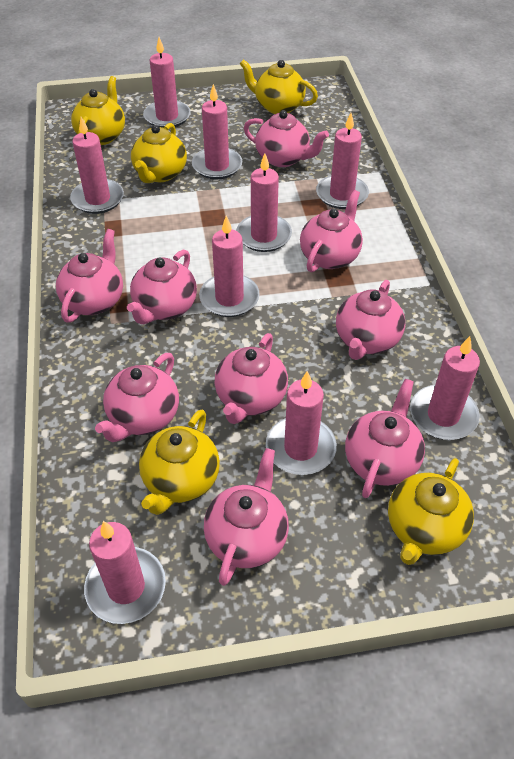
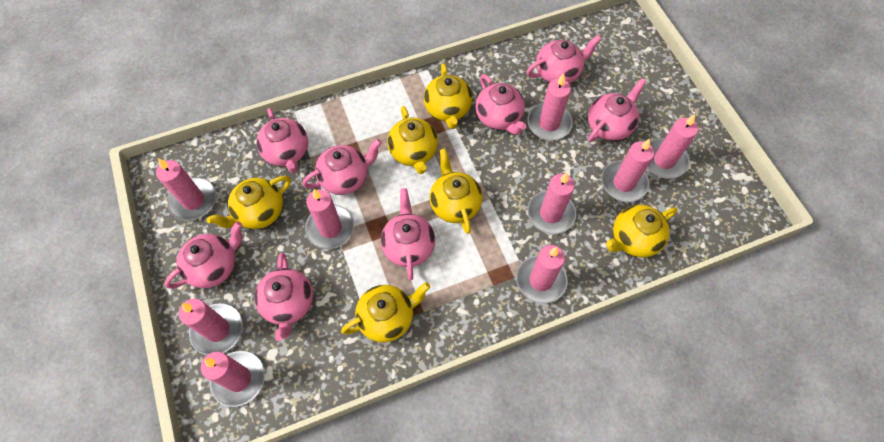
pink teapot: 9 -> 8
yellow teapot: 5 -> 6

